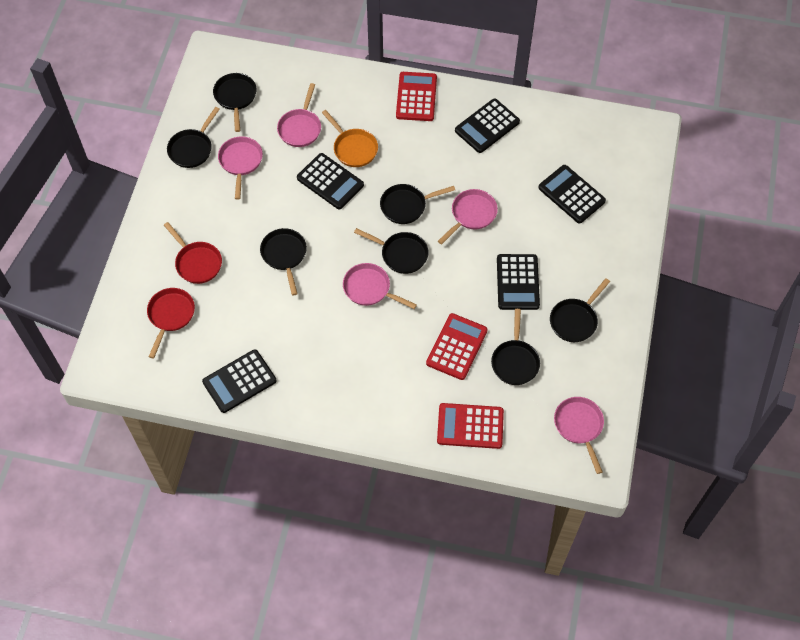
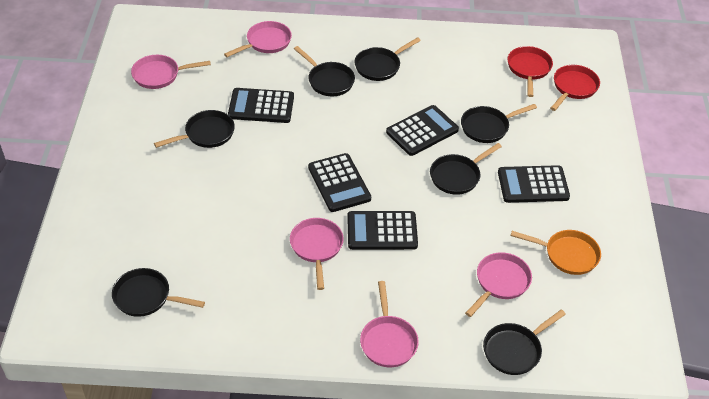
red calculator: 3 -> 0

